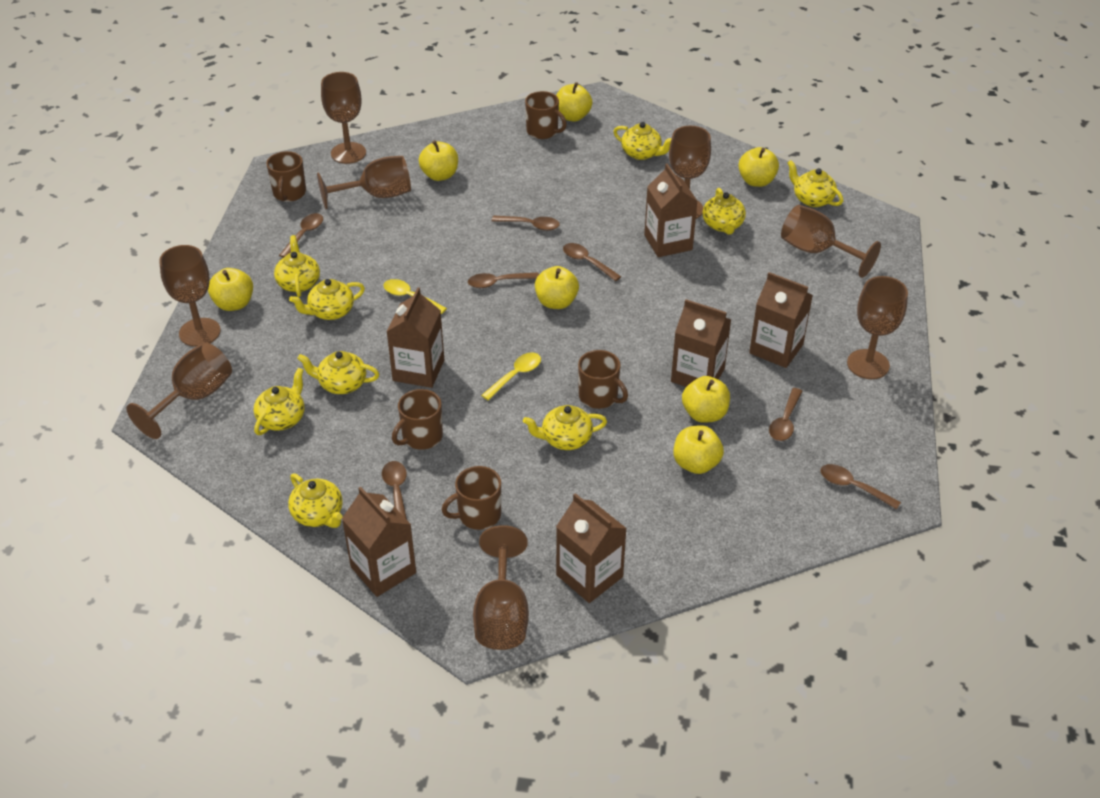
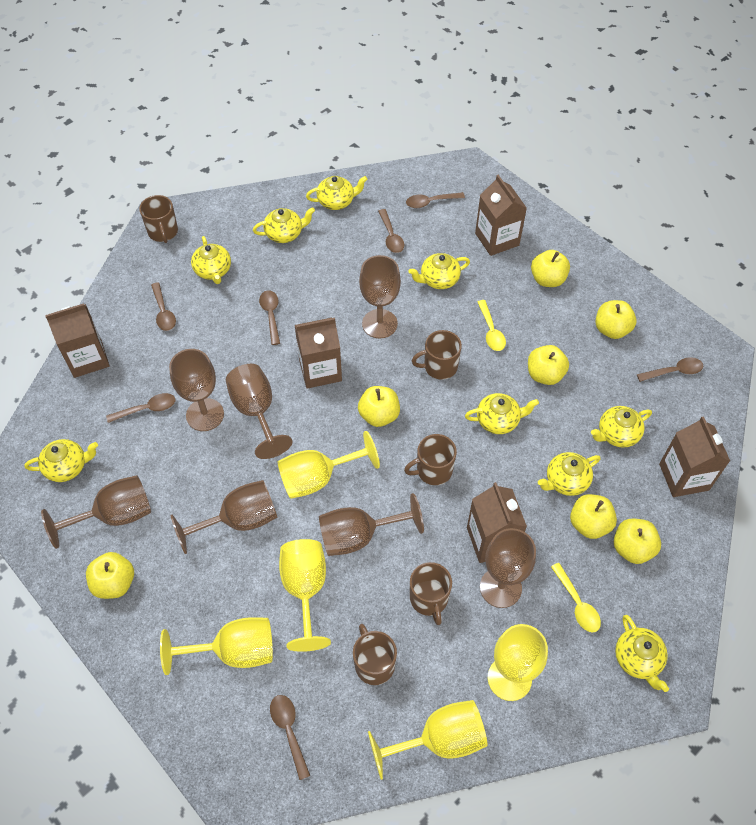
brown carton: 6 -> 5
brown goblet: 8 -> 7
yellow goblet: 0 -> 5

